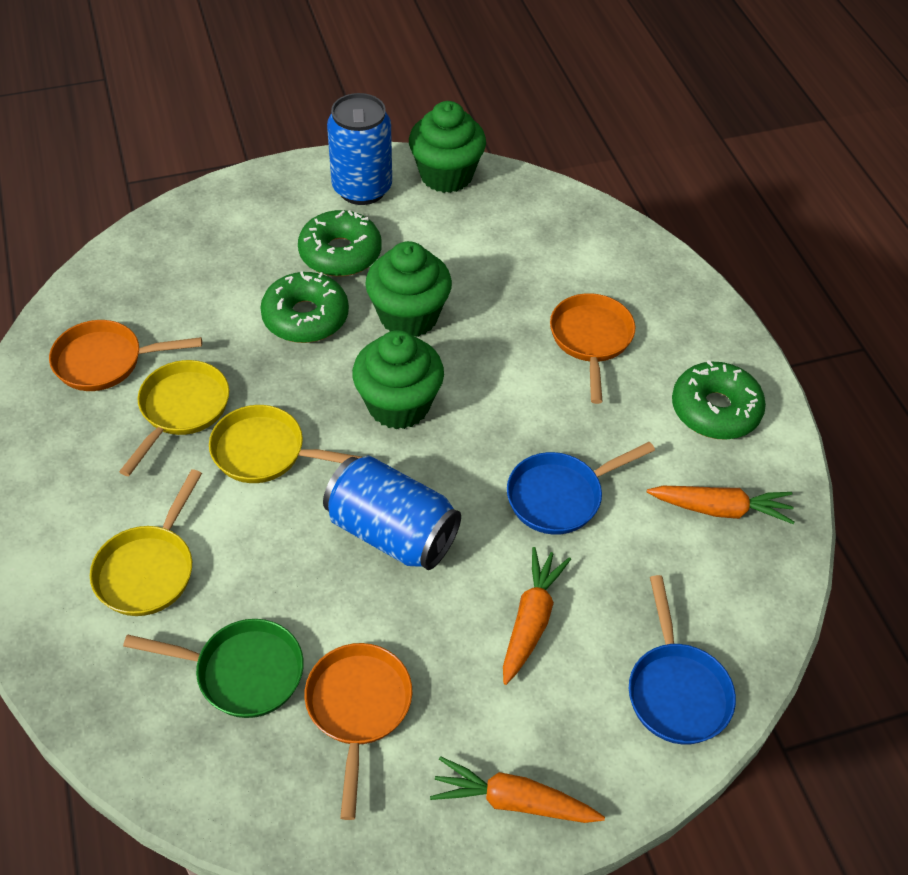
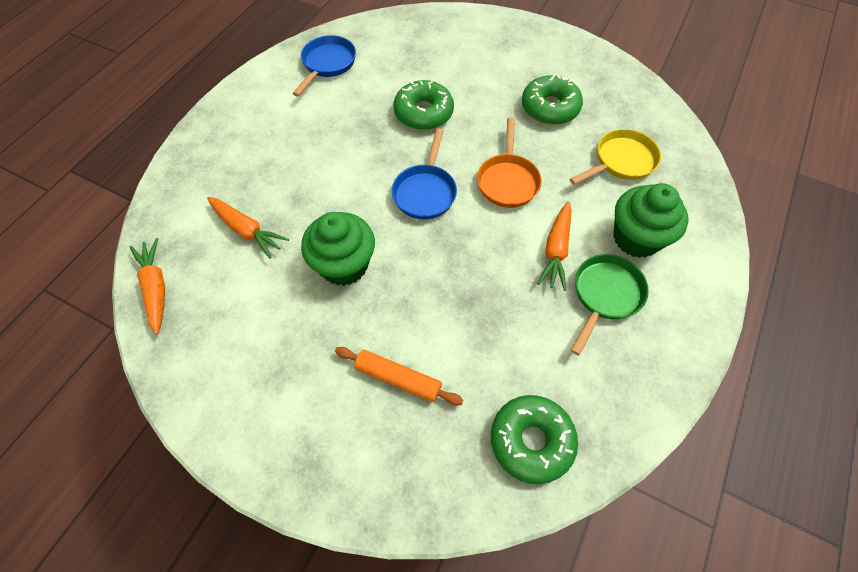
blue can: 2 -> 0
green cupcake: 3 -> 2
orange pan: 3 -> 1
orange rolling pin: 0 -> 1
yellow pan: 3 -> 1

